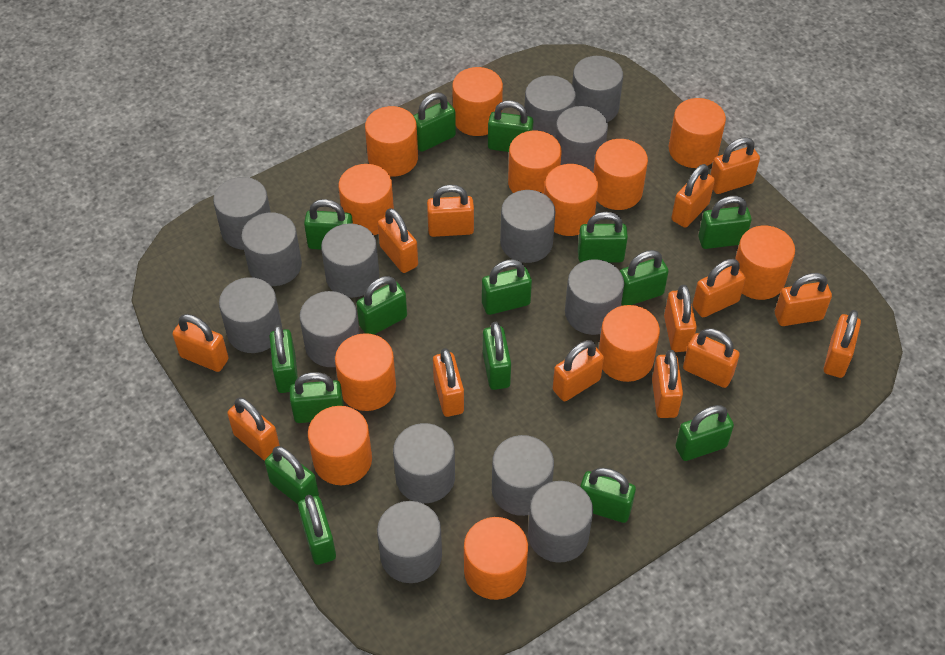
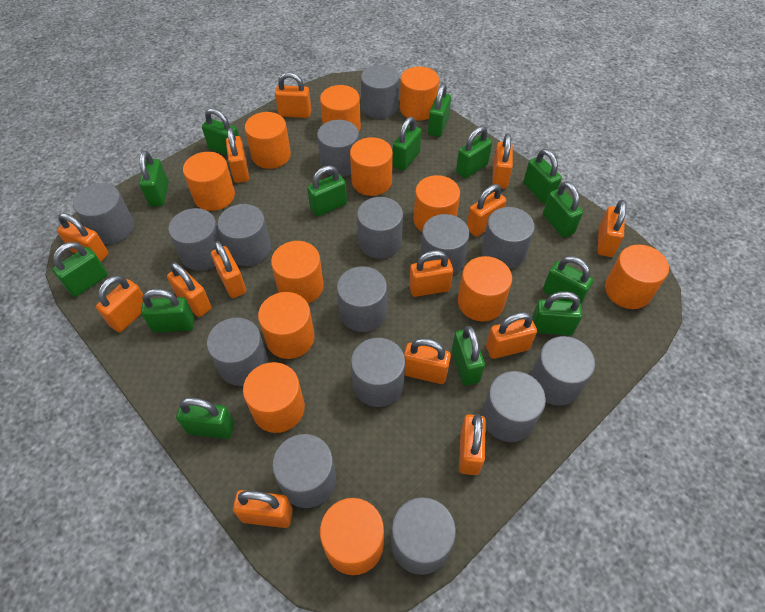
green padlock: 15 -> 14
grey cylinder: 14 -> 15

